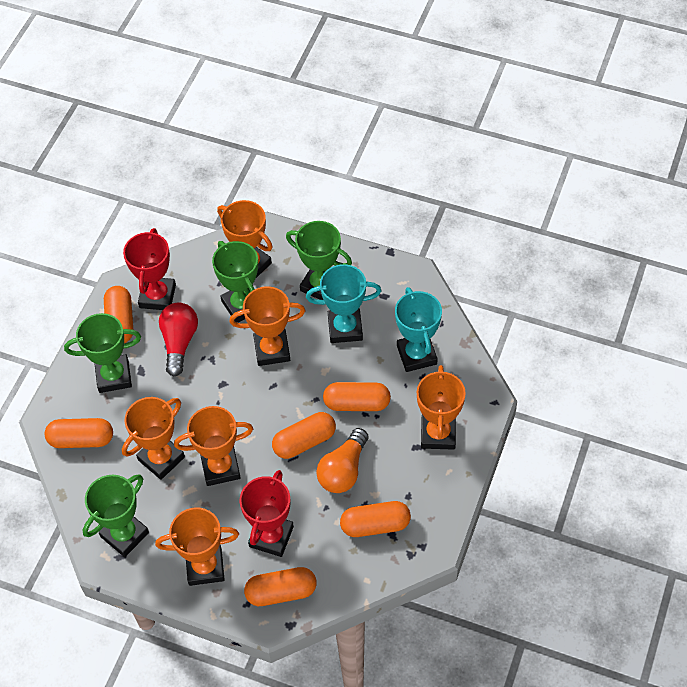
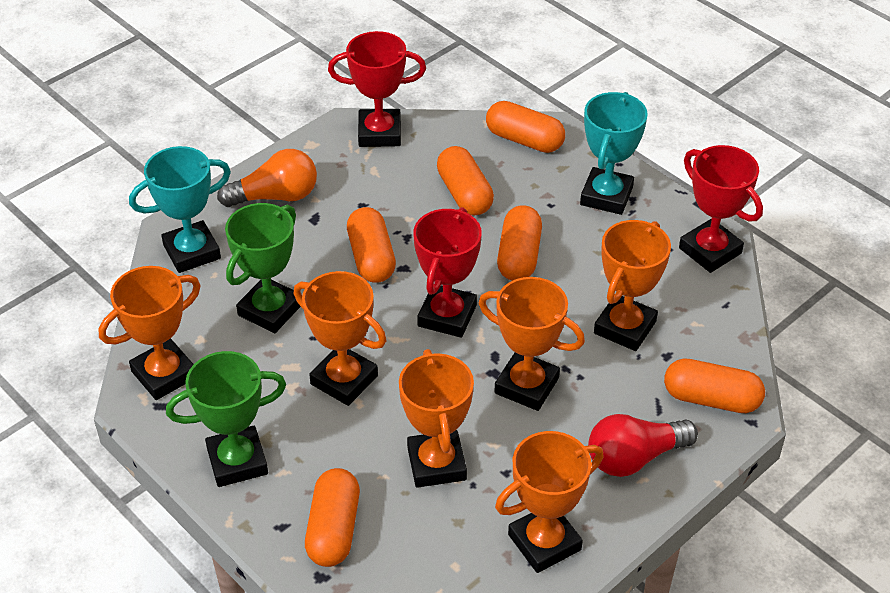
green trophy: 4 -> 2
red trophy: 2 -> 3

